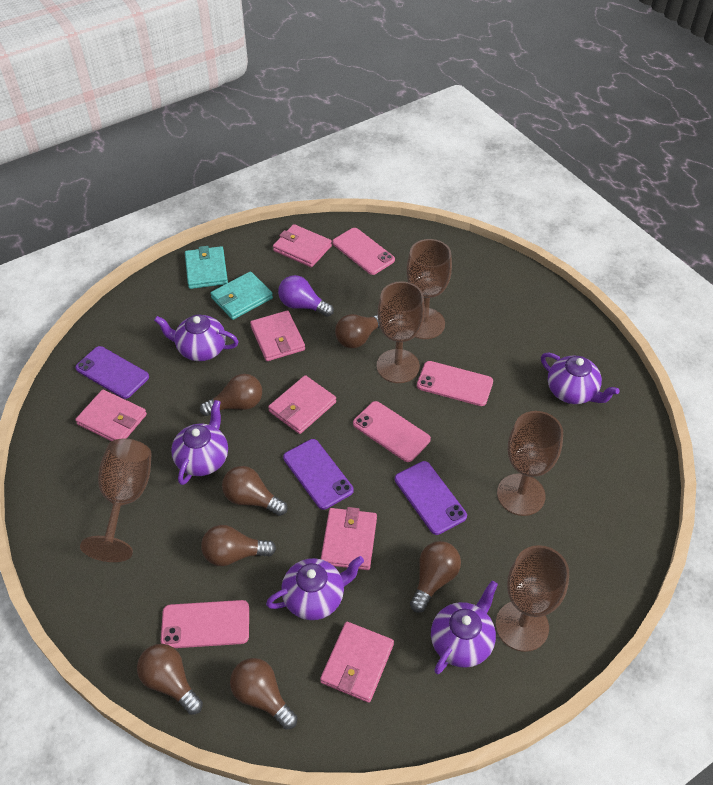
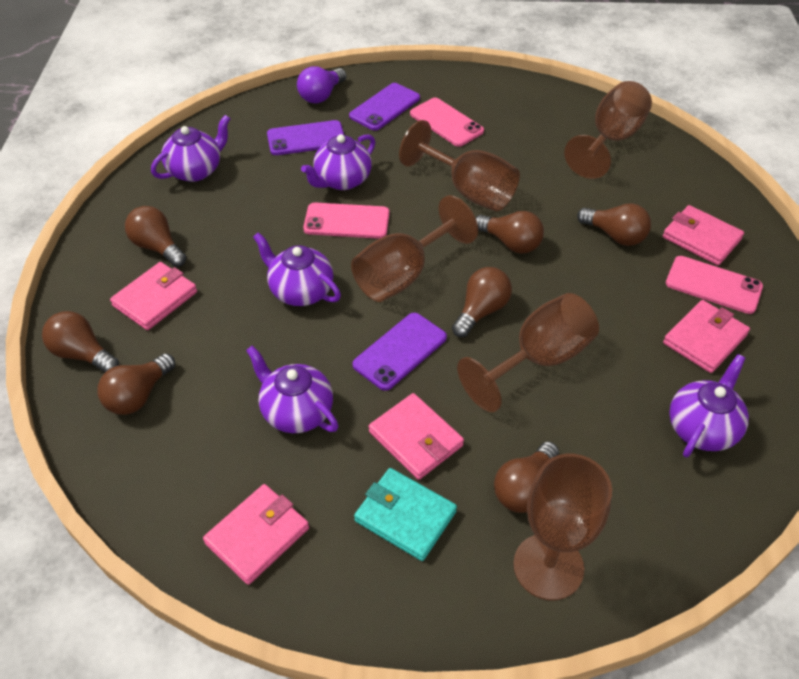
pink phone: 4 -> 3
pink wallet: 6 -> 5
turquoise wallet: 2 -> 1

